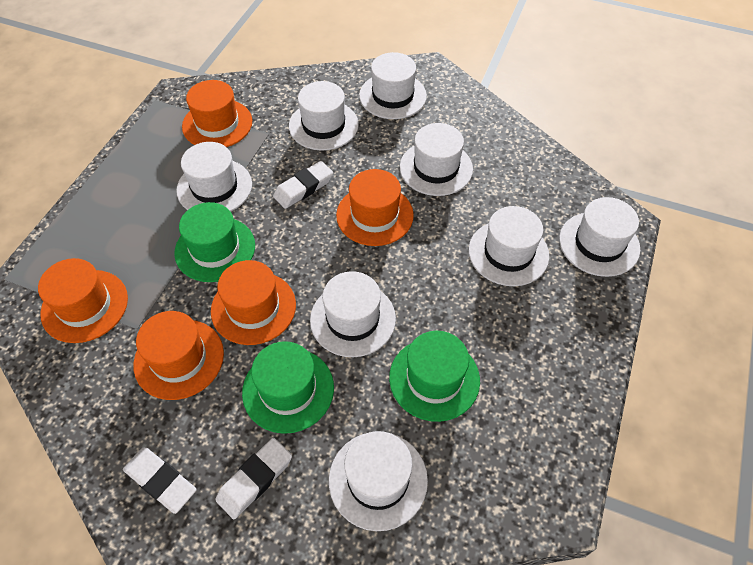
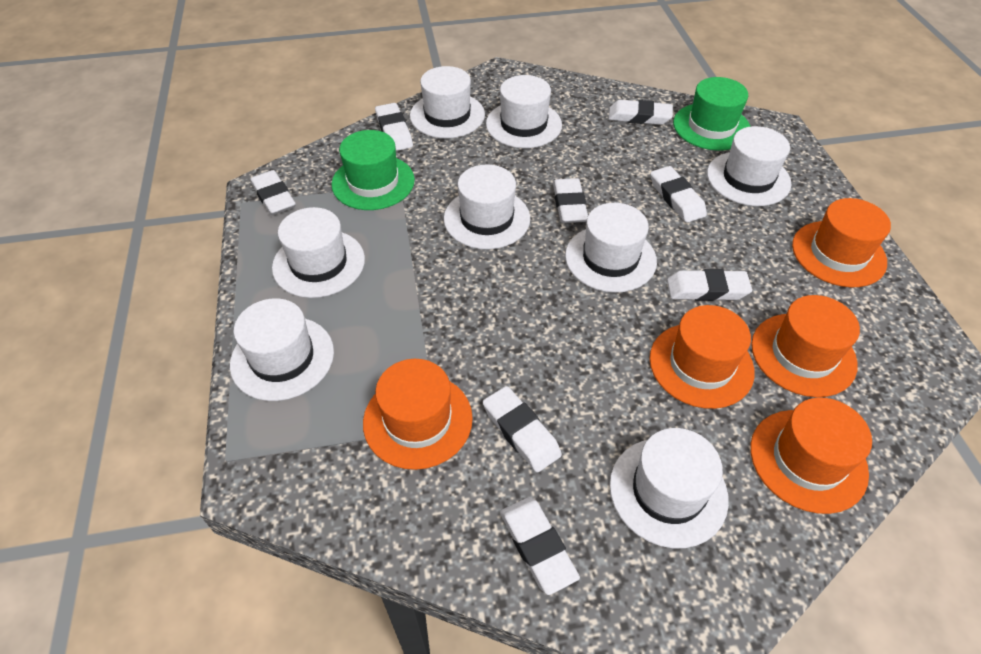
green hat: 3 -> 2
white eraser: 3 -> 8

